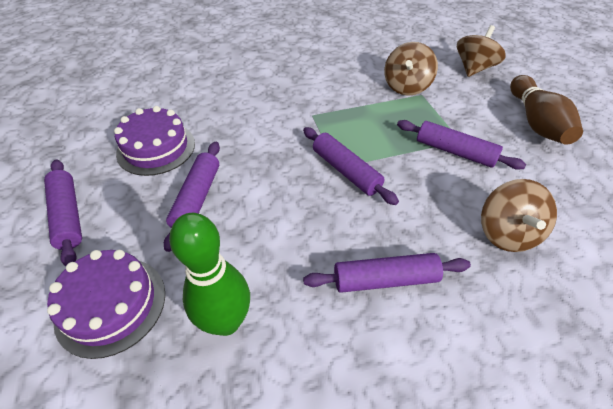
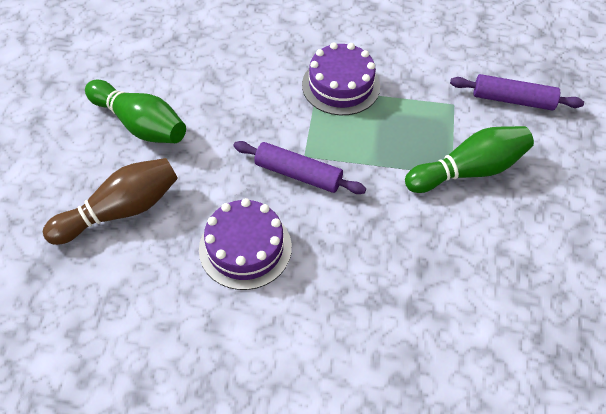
brown spinning top: 3 -> 0
green bowling pin: 1 -> 2
purple rolling pin: 5 -> 2

